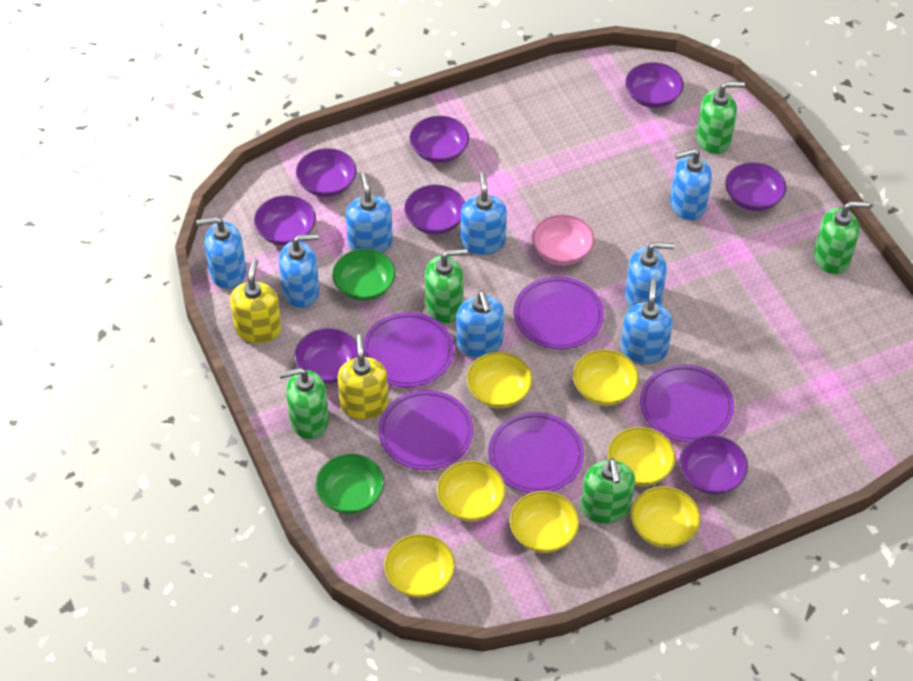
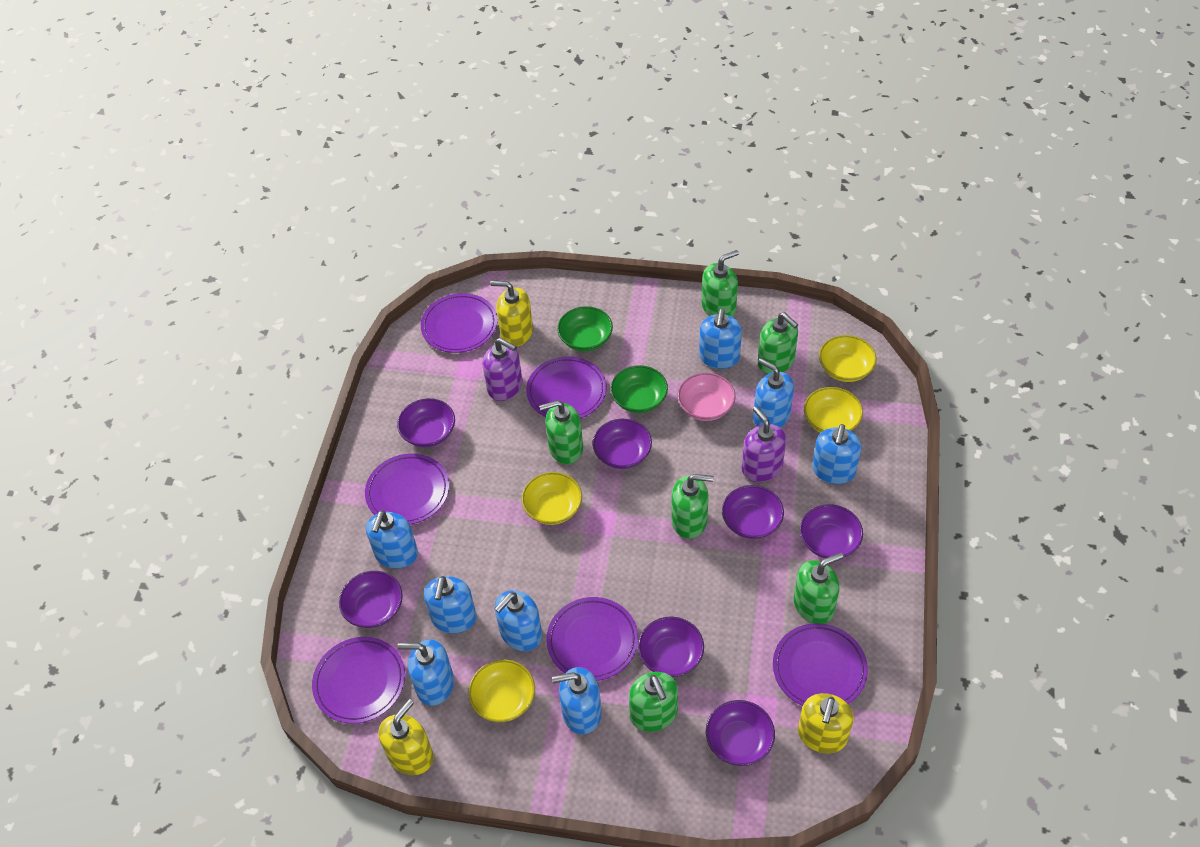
green soap dispenser: 5 -> 6
purple bowl: 8 -> 7
purple plate: 5 -> 6
purple soap dispenser: 0 -> 2
yellow bowl: 7 -> 4
yellow soap dispenser: 2 -> 3

